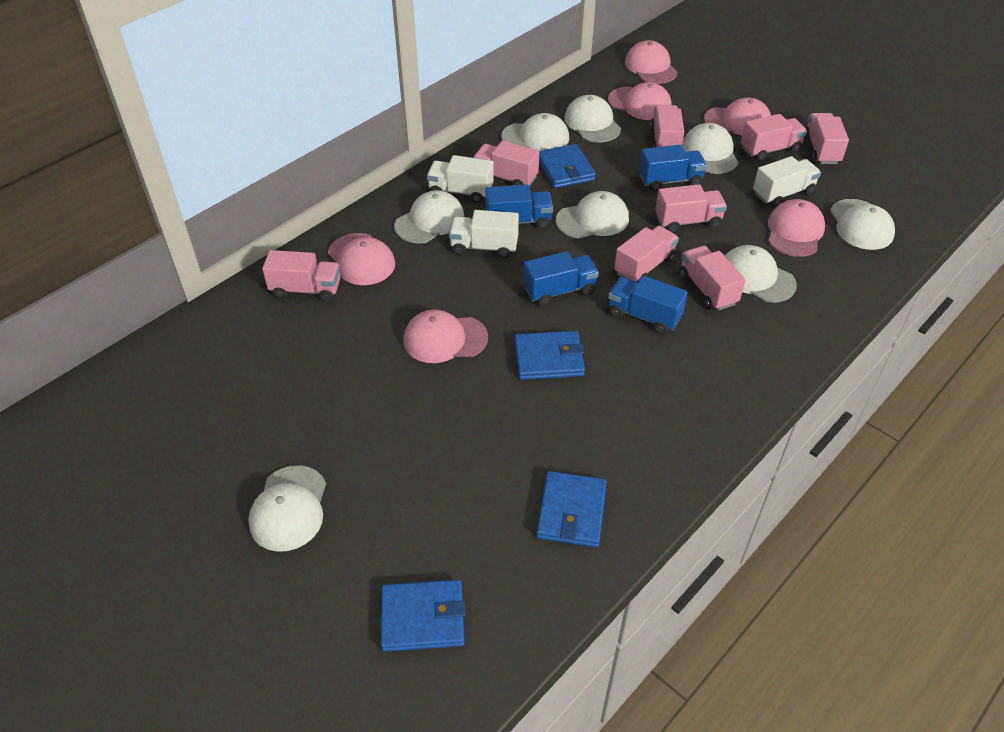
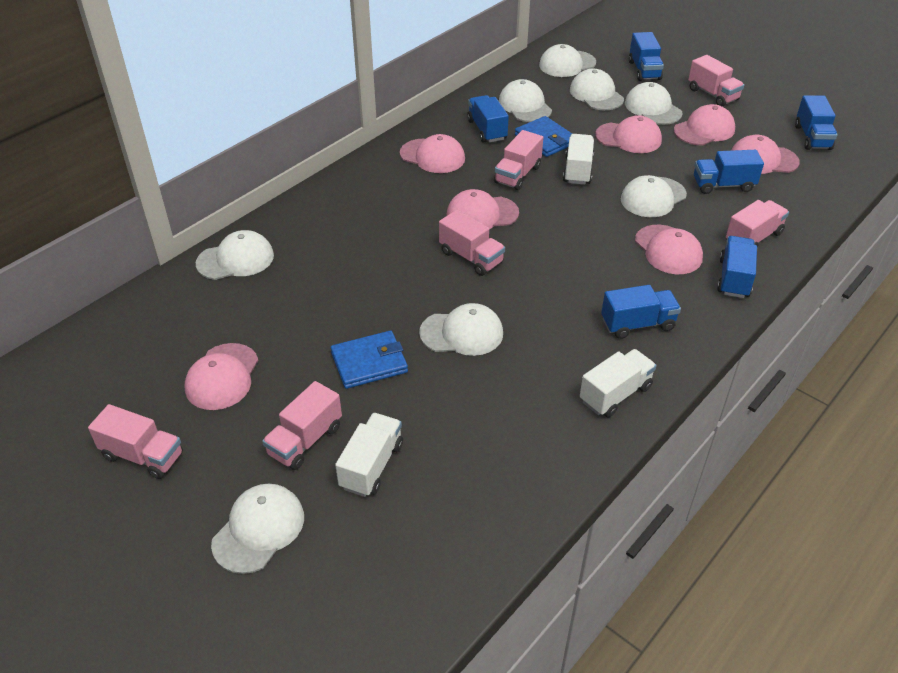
blue truck: 4 -> 6
blue wallet: 4 -> 2
pink cap: 6 -> 7
pink truck: 8 -> 6

